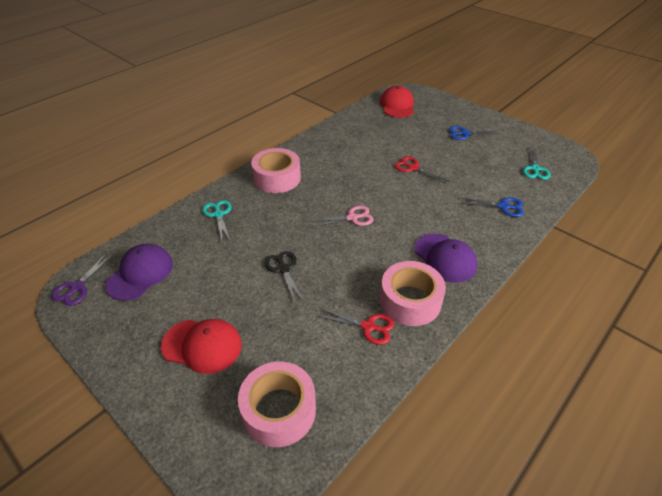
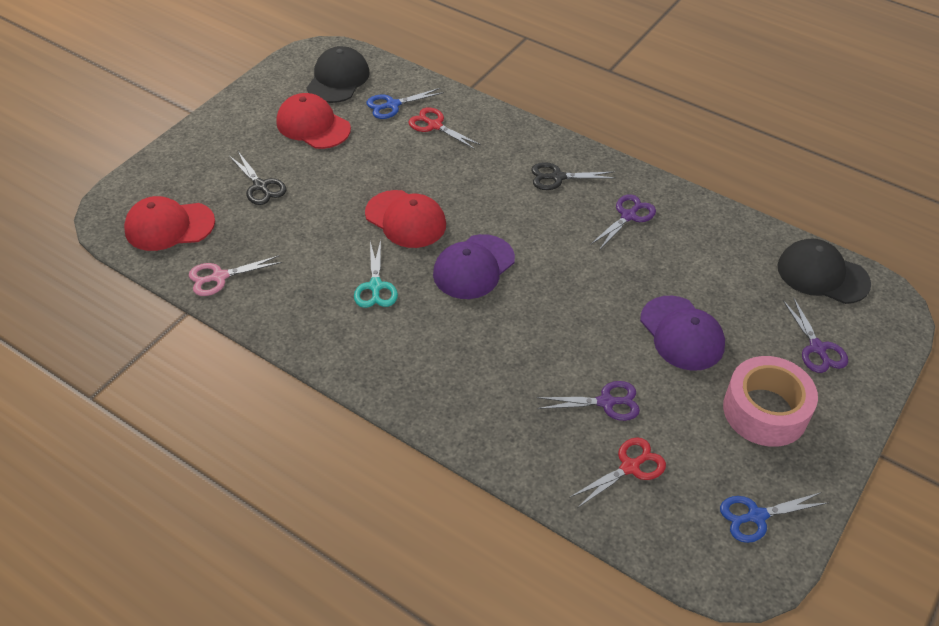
black cap: 0 -> 2
black scissors: 1 -> 2
pink tape: 3 -> 1
purple scissors: 1 -> 3
red cap: 2 -> 3
turquoise scissors: 2 -> 1

